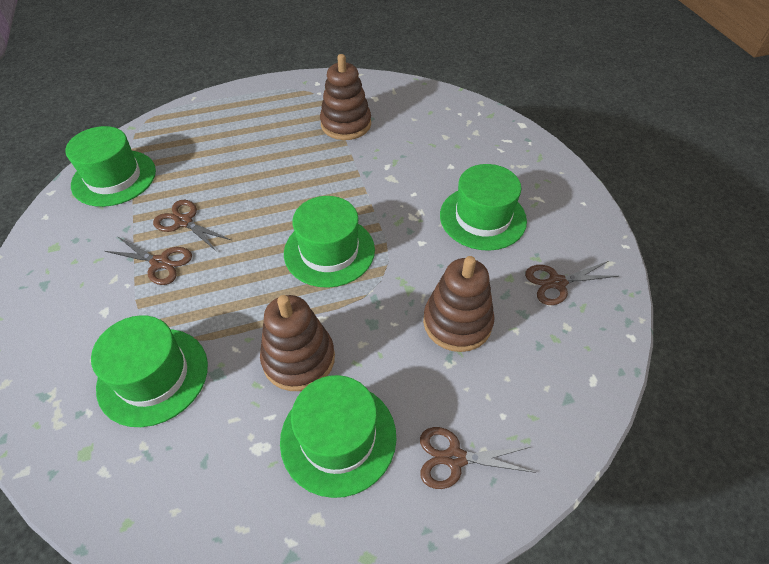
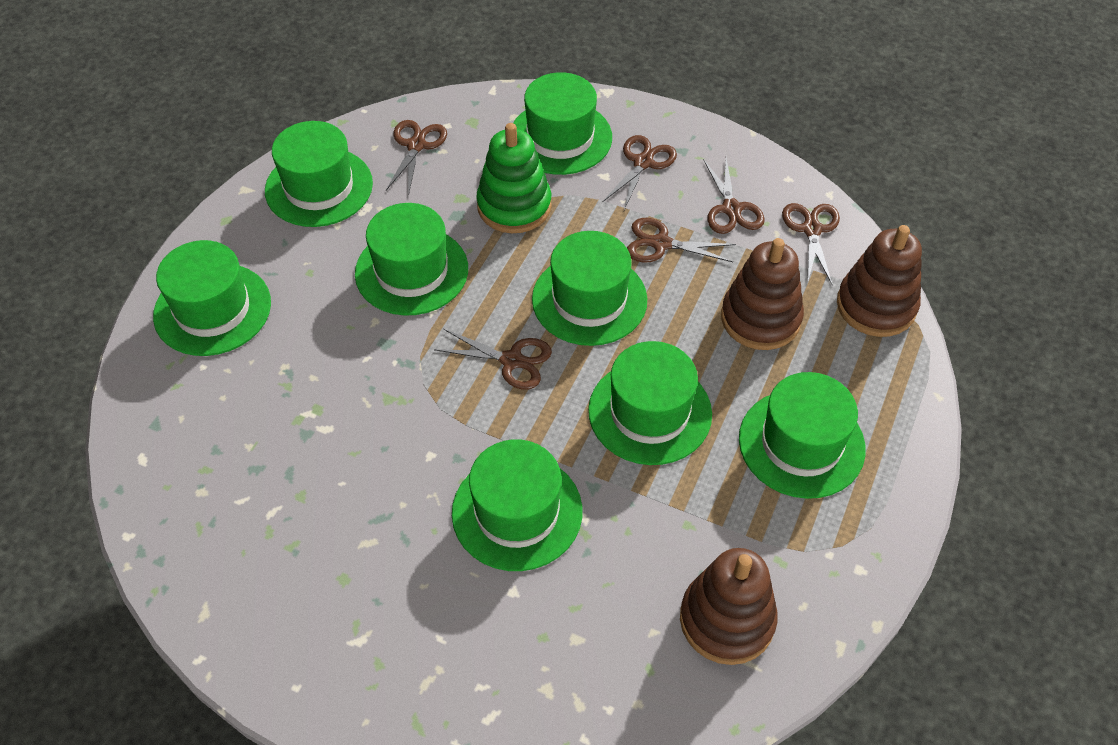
brown scissors: 4 -> 6
green hat: 5 -> 8
green stacking toy: 0 -> 1

